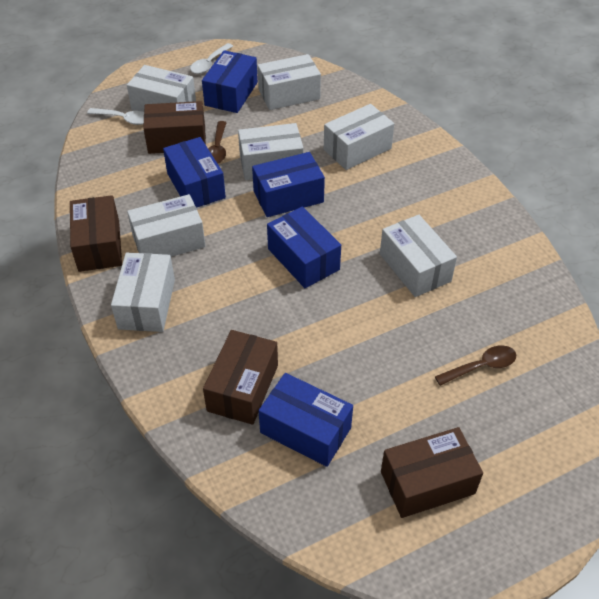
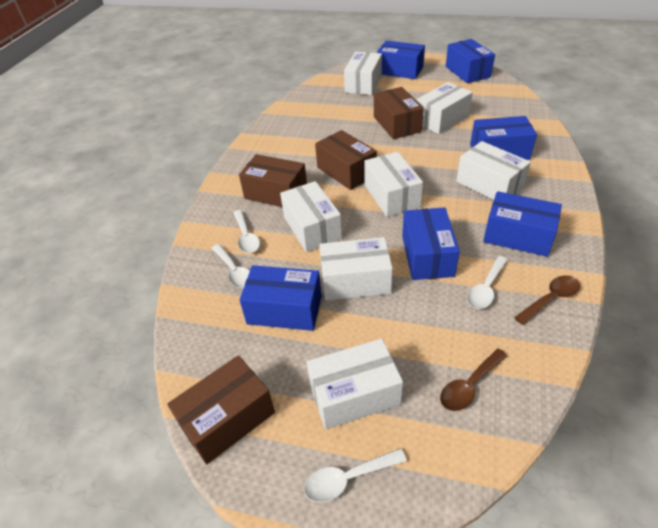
blue box: 5 -> 6
white spoon: 2 -> 4

